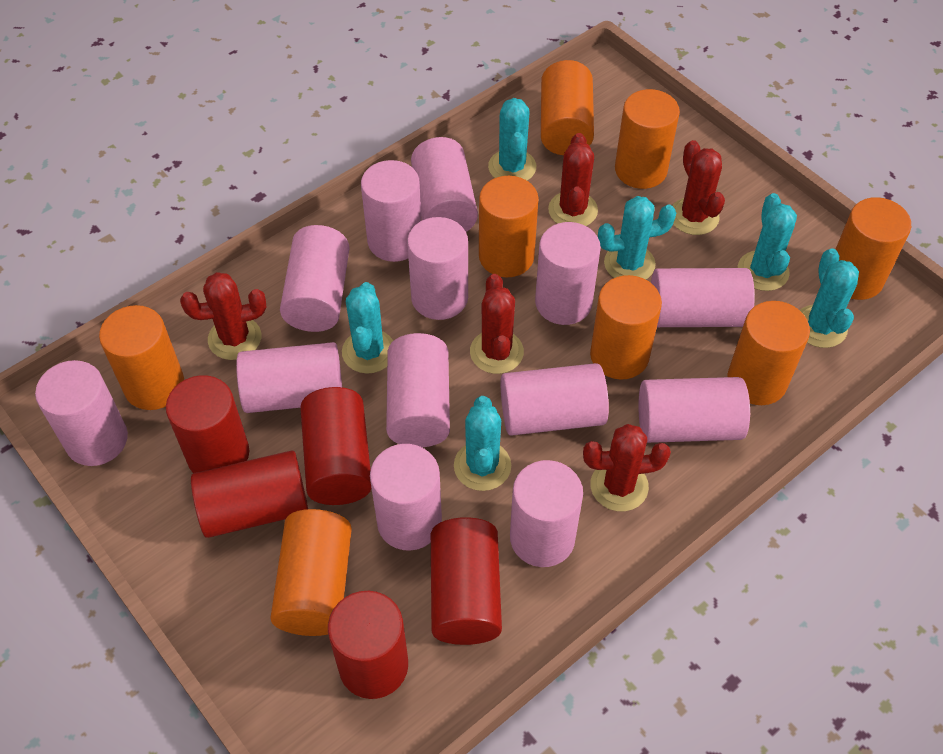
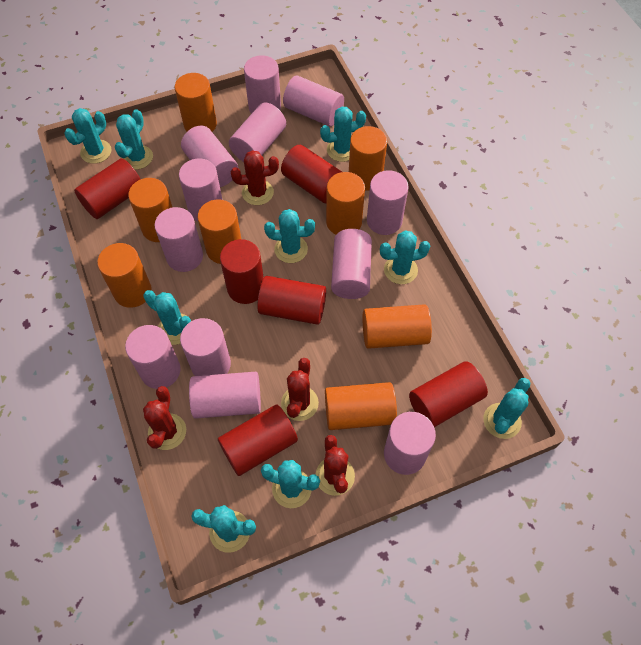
pink cylinder: 13 -> 12
red cactus: 5 -> 4
red cylinder: 5 -> 6
turquoise cactus: 6 -> 9

